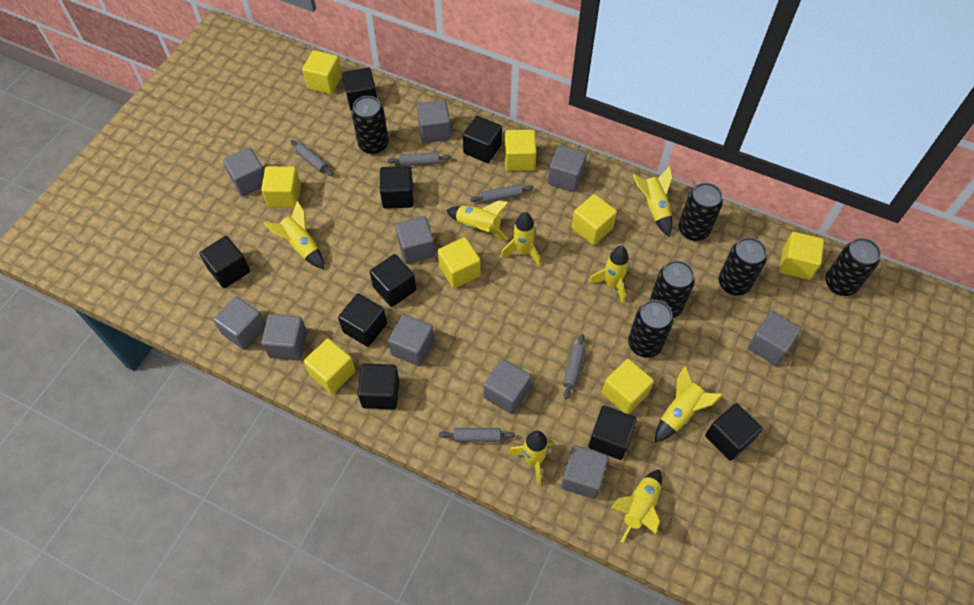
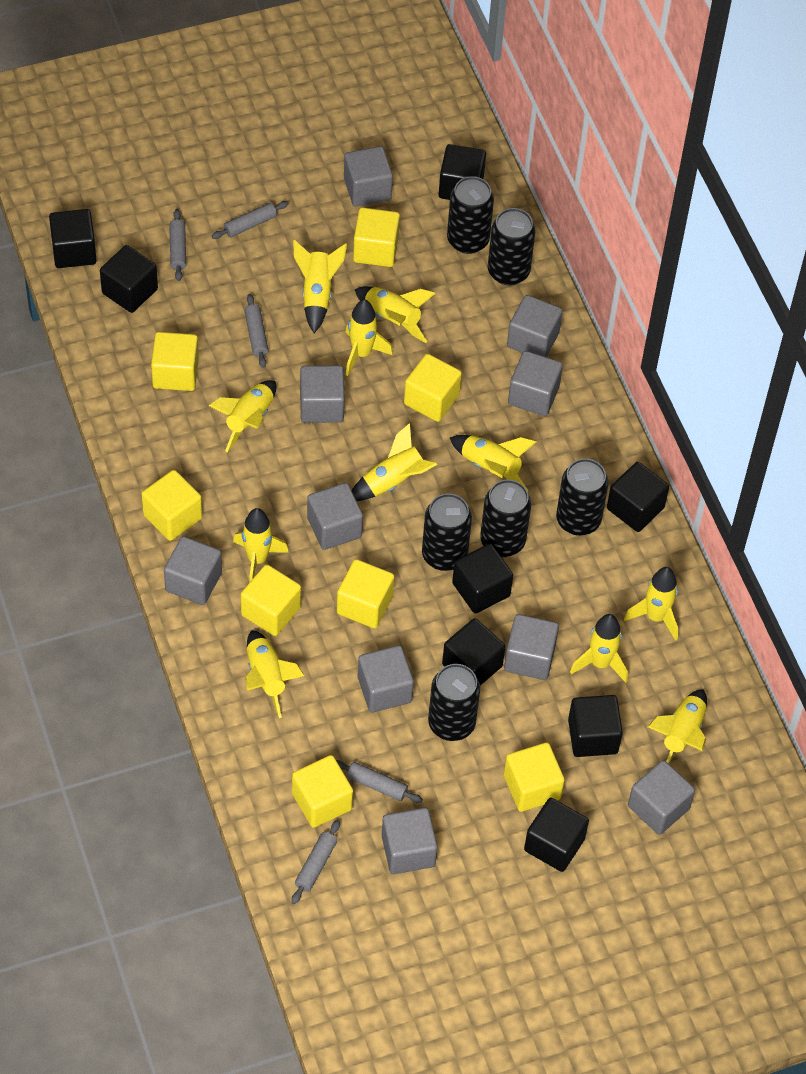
black cube: 9 -> 8
yellow rocket: 8 -> 11

